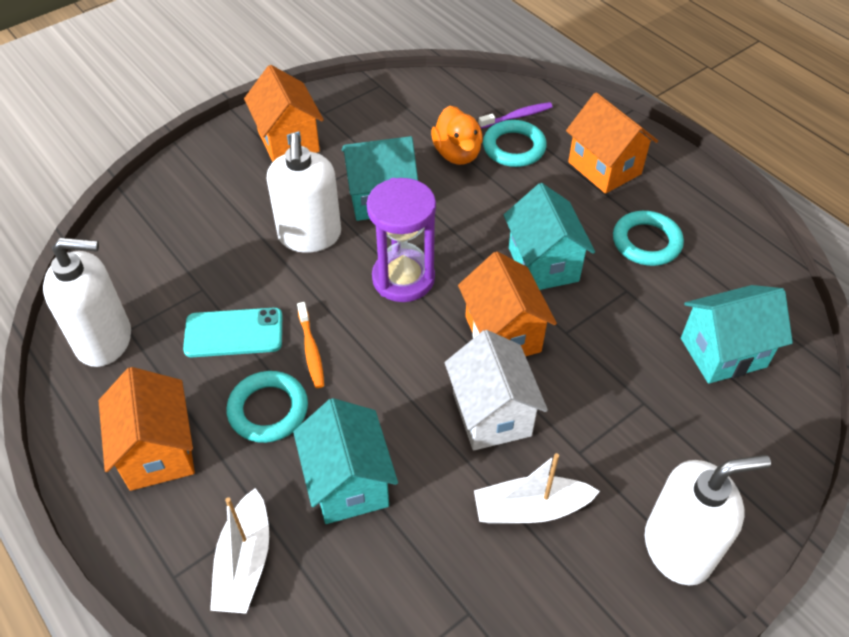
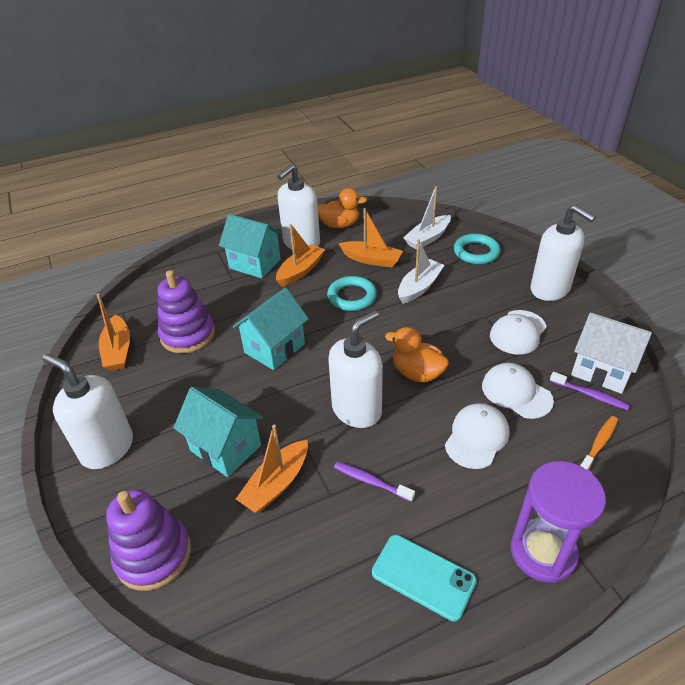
orange boat: 0 -> 4
orange duck: 1 -> 2
orange house: 4 -> 0
purple stacking toy: 0 -> 2
purple toothbrush: 1 -> 2
turquoise house: 4 -> 3
turquoise ring: 3 -> 2
white cap: 0 -> 3
white soap dispenser: 3 -> 4

